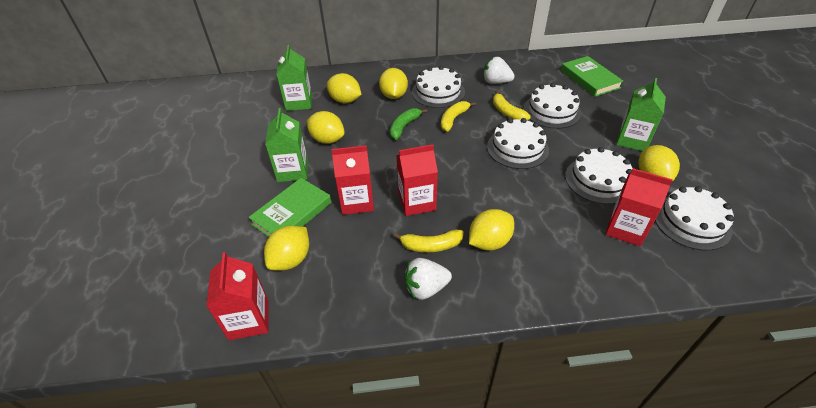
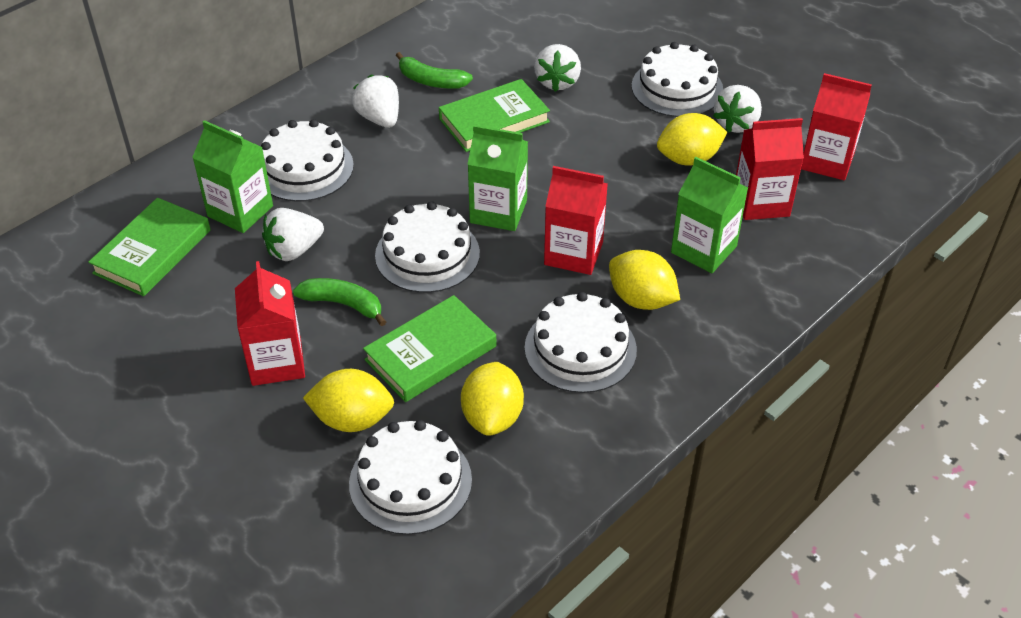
green banana: 1 -> 2
green book: 2 -> 3
white strawberry: 2 -> 4
yellow banana: 3 -> 0
yellow lemon: 6 -> 4

